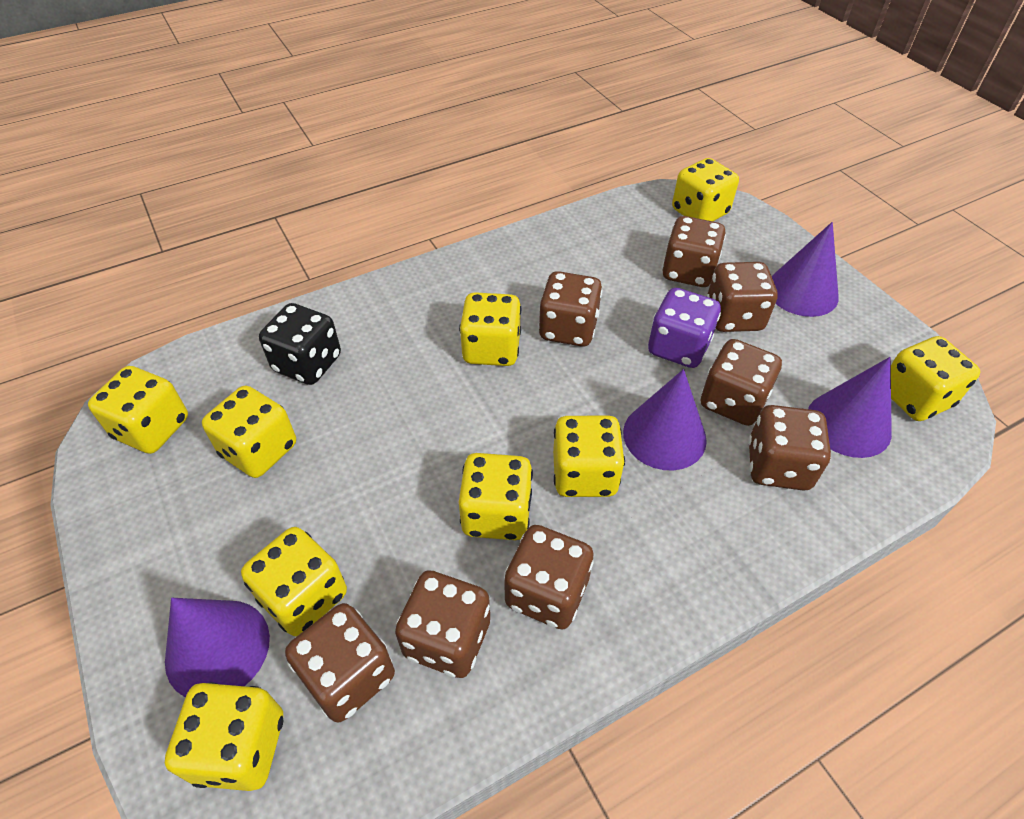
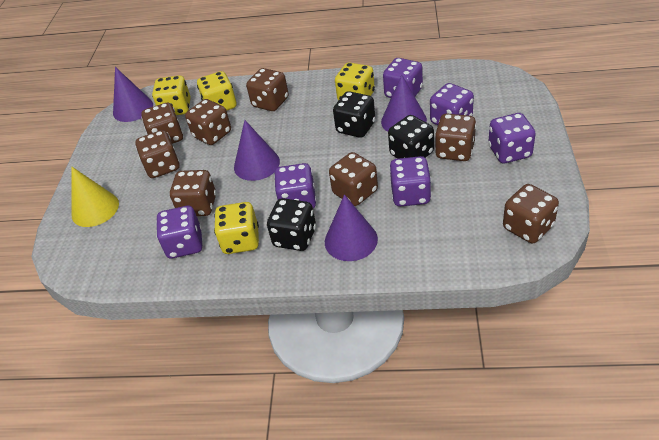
black dice: 1 -> 3
purple dice: 1 -> 6
yellow cone: 0 -> 1
yellow dice: 9 -> 4

